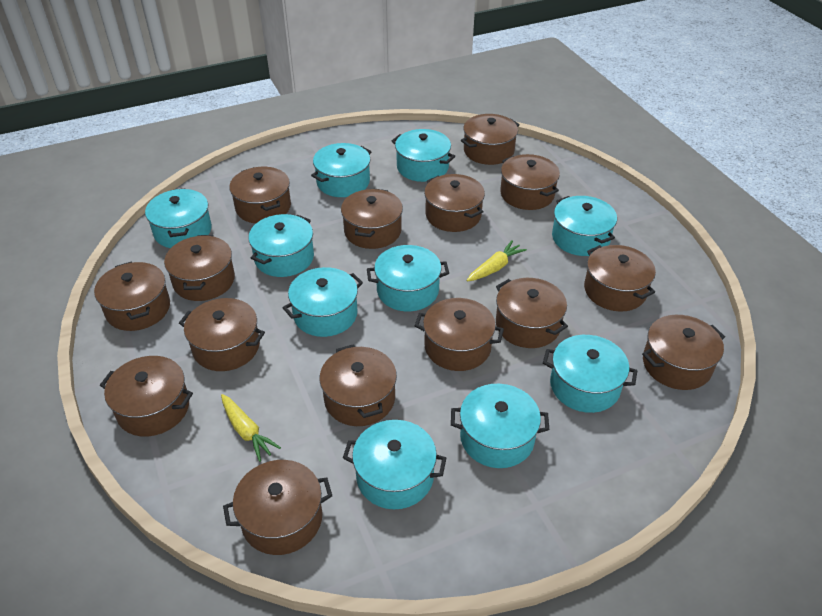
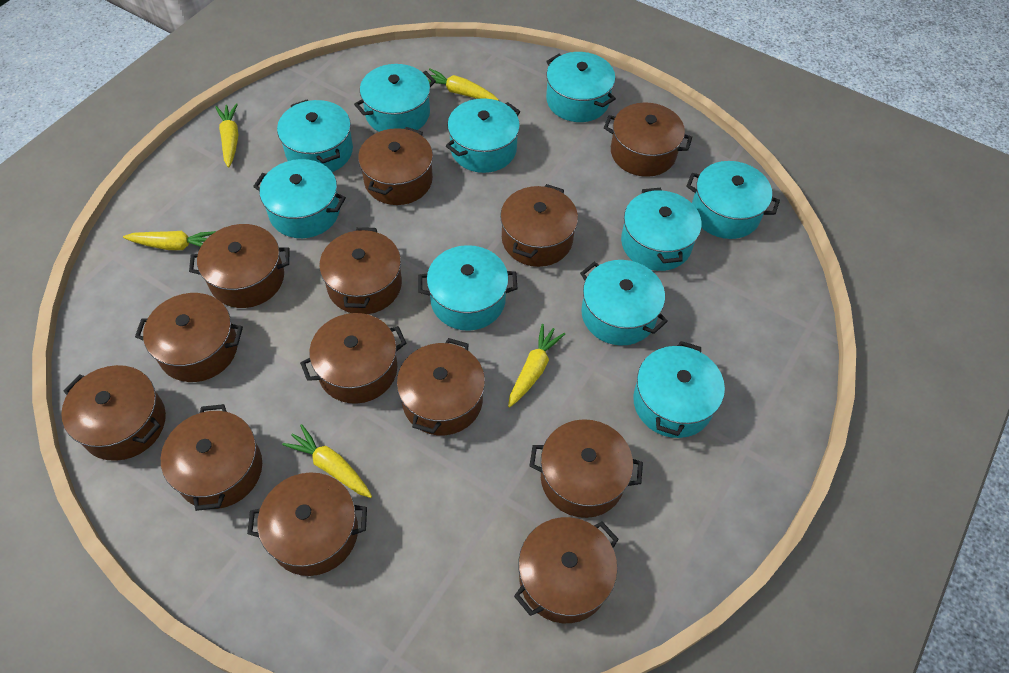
brown pot: 15 -> 13
yellow carrot: 2 -> 5

